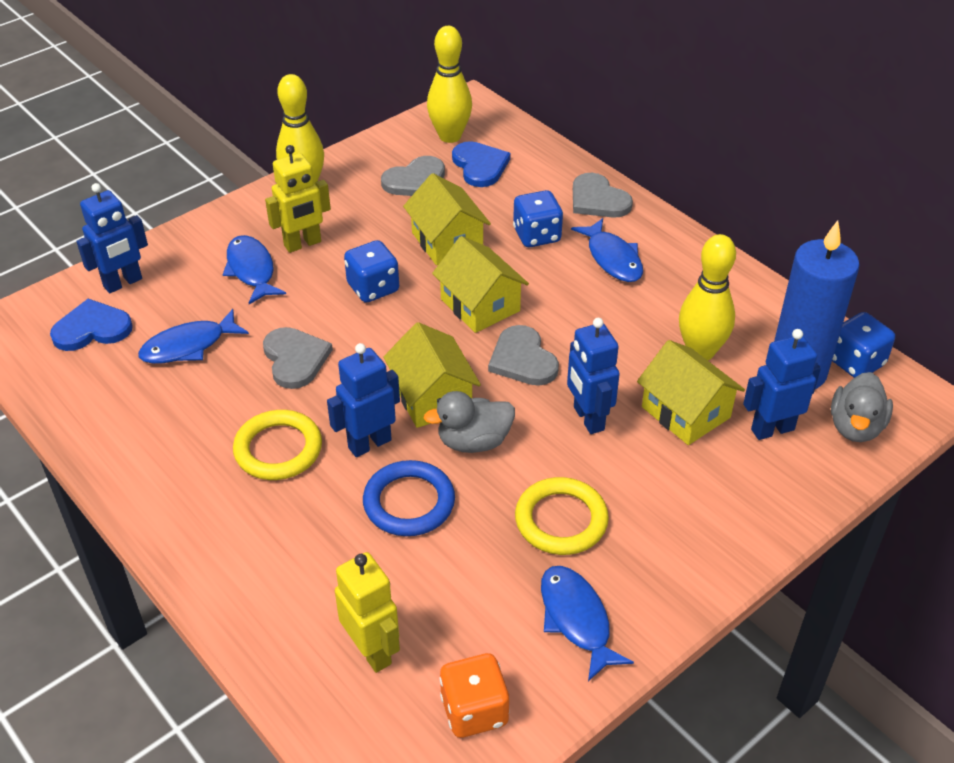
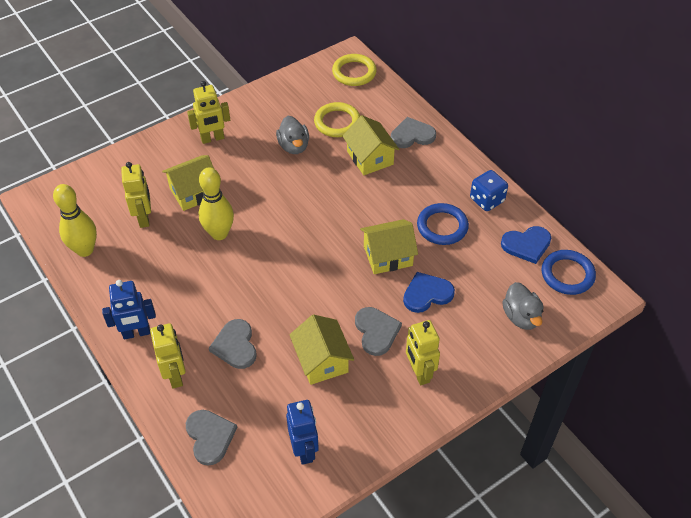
blue candle: 1 -> 0
blue dice: 3 -> 1
blue fish: 4 -> 0
blue ring: 1 -> 2
blue robot: 4 -> 2
orange dice: 1 -> 0
yellow bowling pin: 3 -> 2
yellow robot: 2 -> 4

